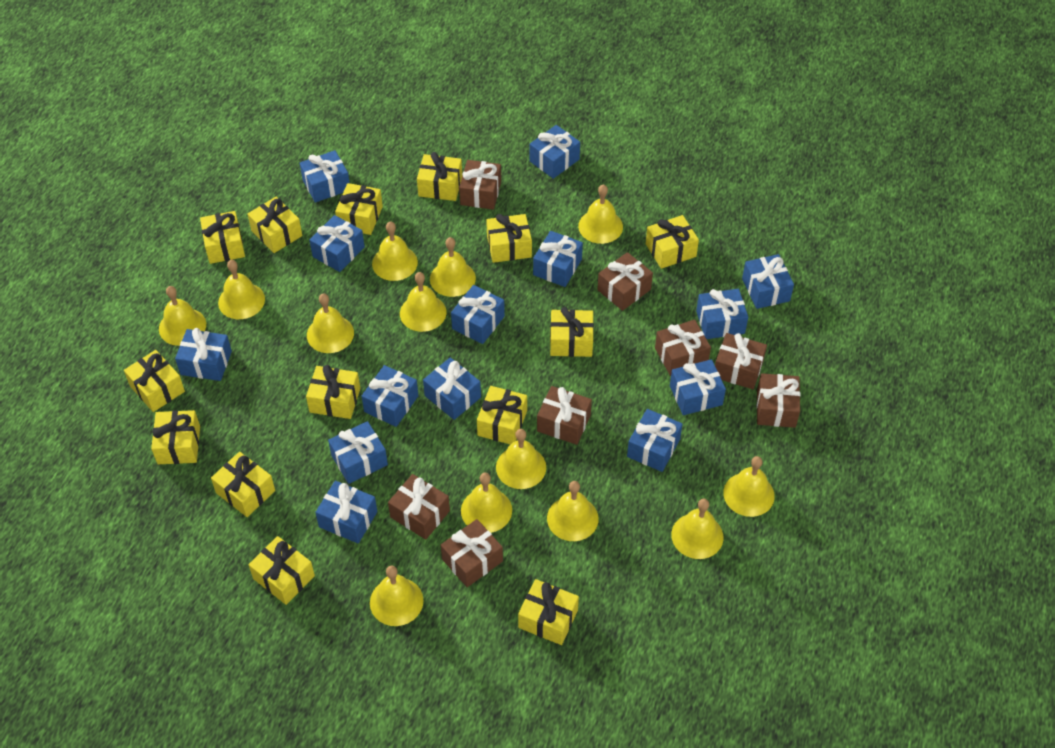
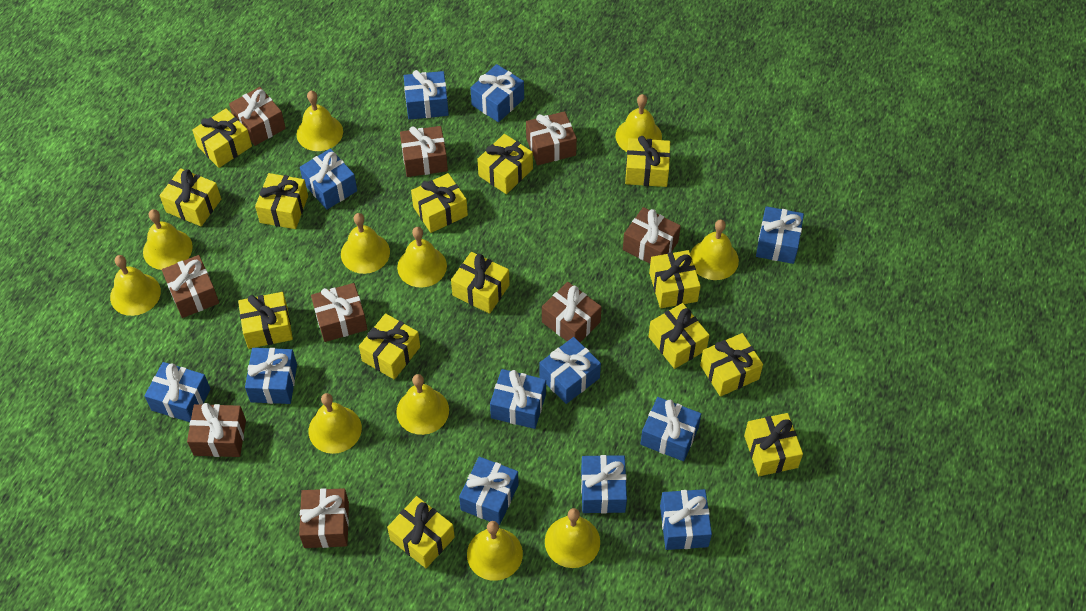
blue gift: 14 -> 12
brown gift: 8 -> 9
yellow bell: 13 -> 11

